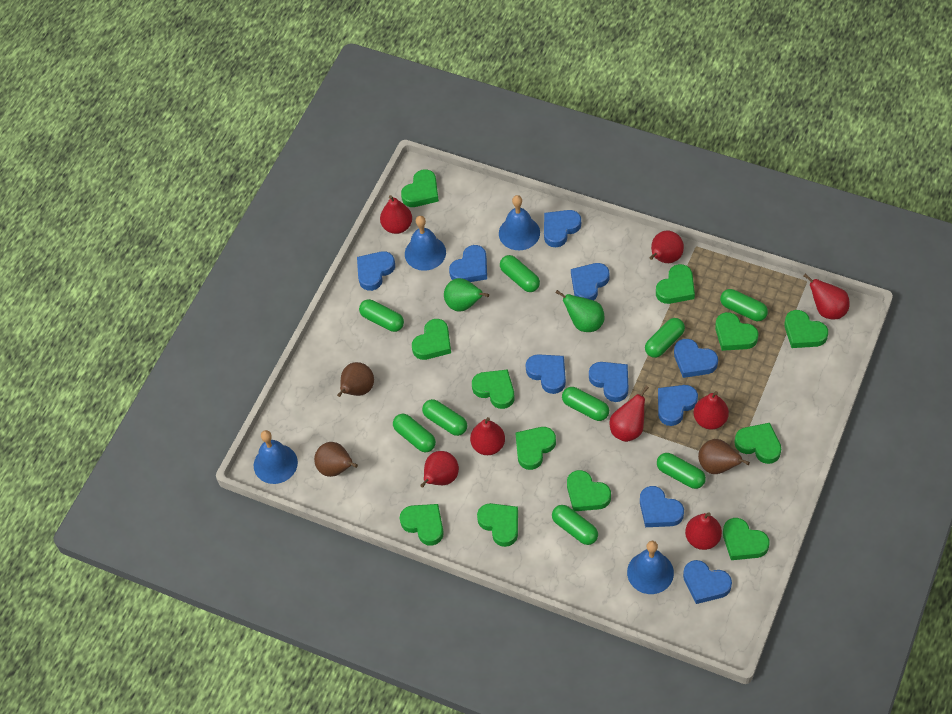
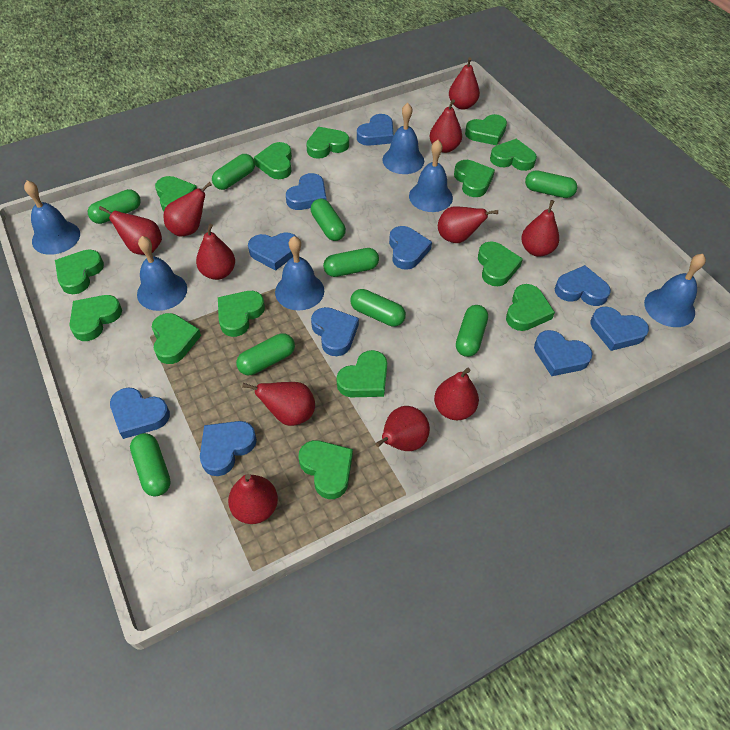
blue bell: 4 -> 6
brown pear: 3 -> 0
green heart: 12 -> 14
green pear: 2 -> 0
red pear: 8 -> 11

